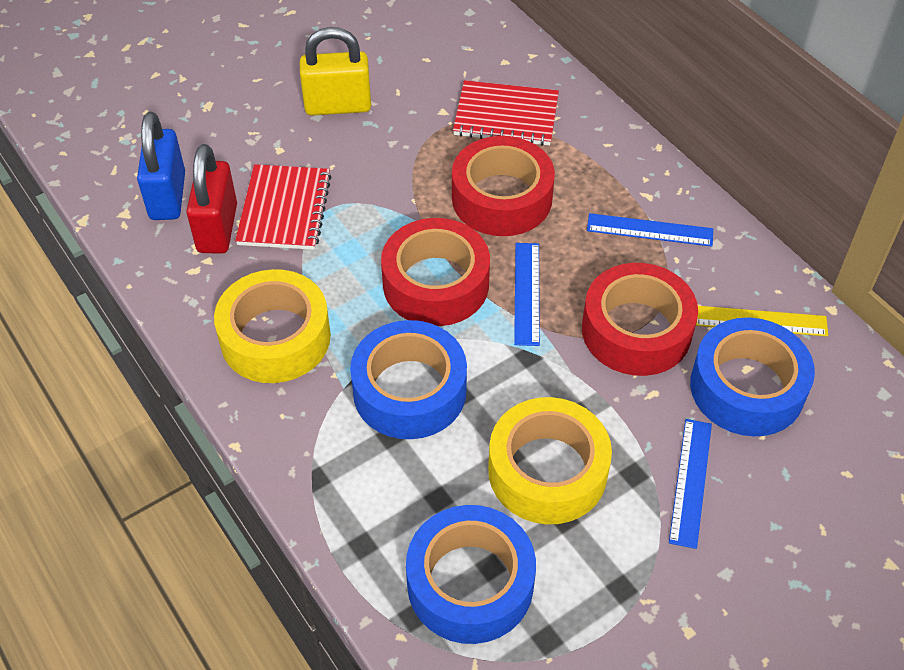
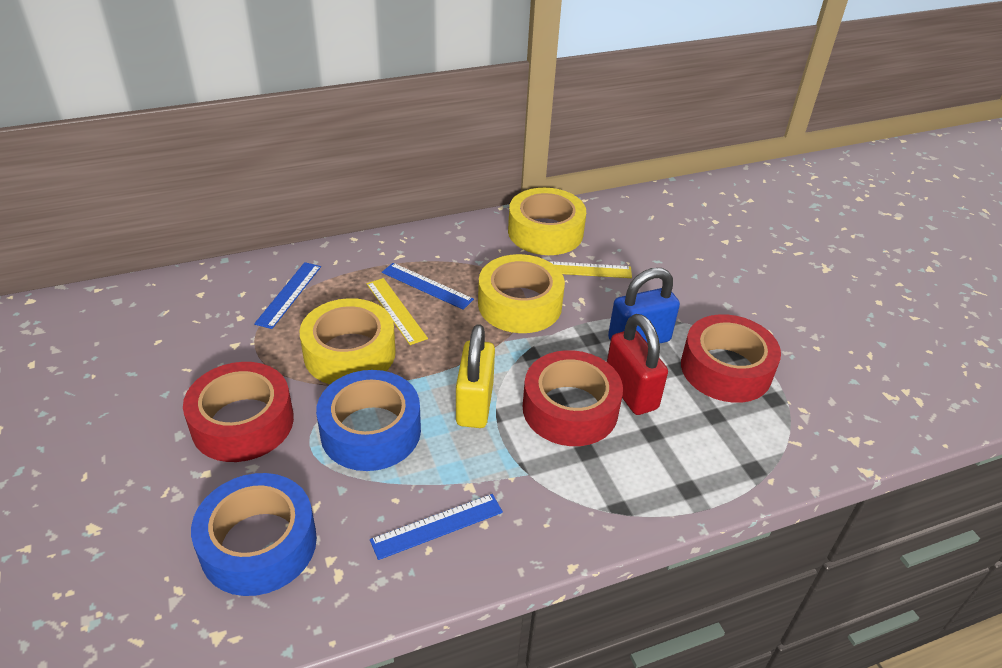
blue tape: 3 -> 2
red notebook: 2 -> 0
yellow ruler: 1 -> 2
yellow tape: 2 -> 3

